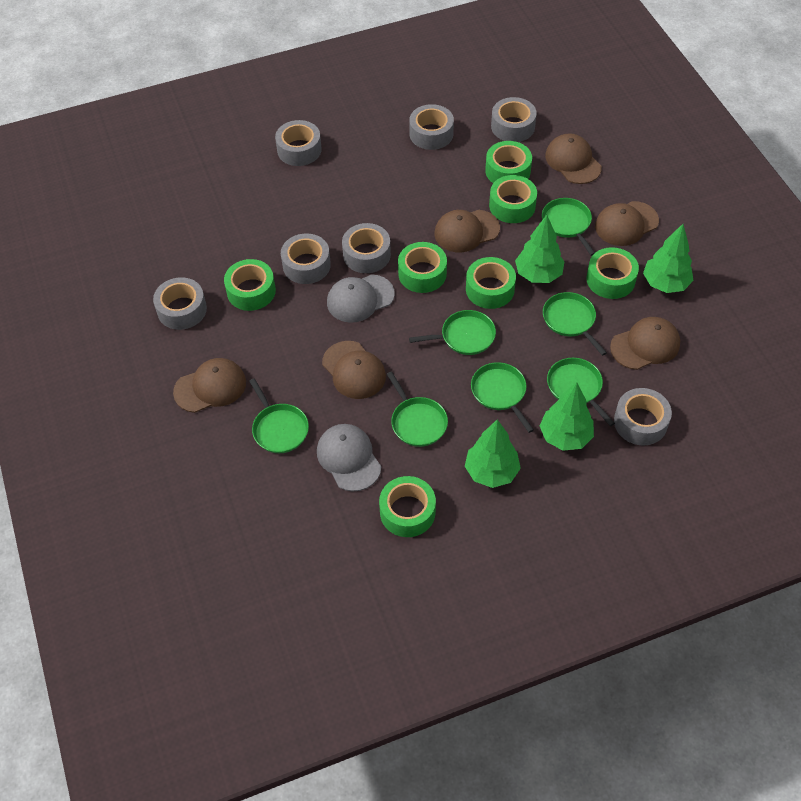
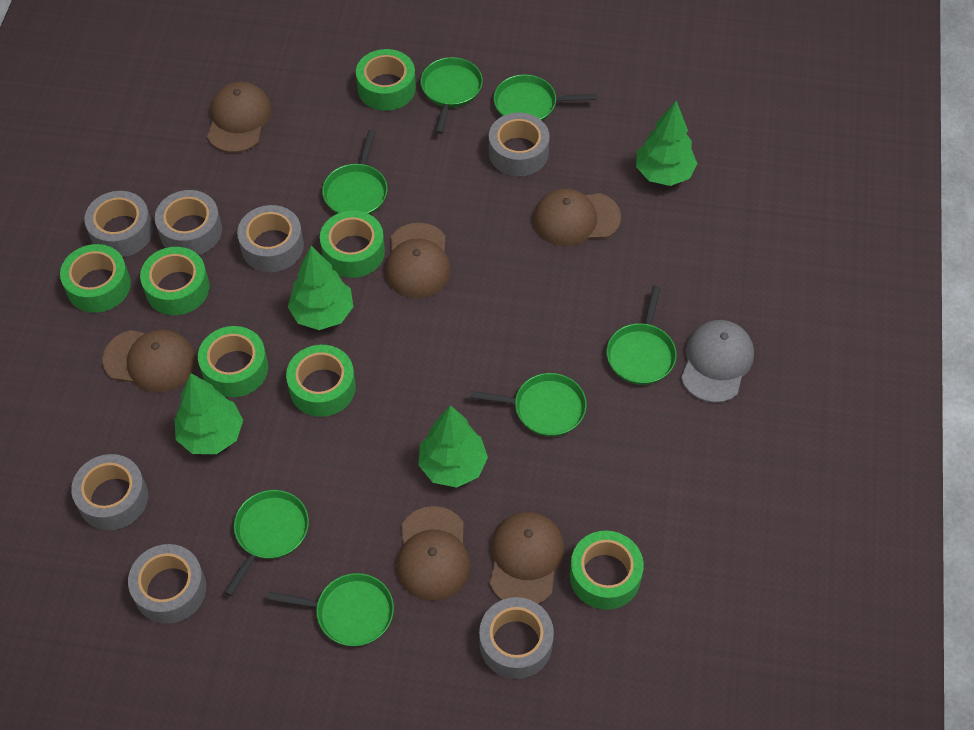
grey cap: 2 -> 1

